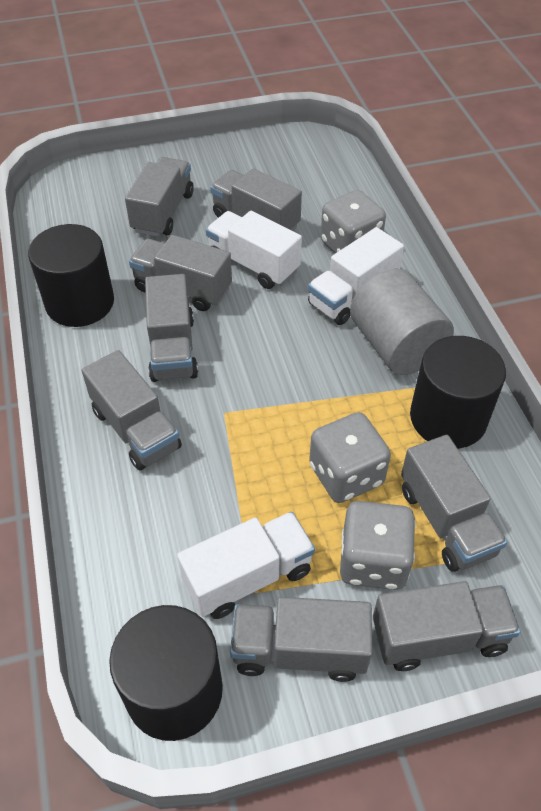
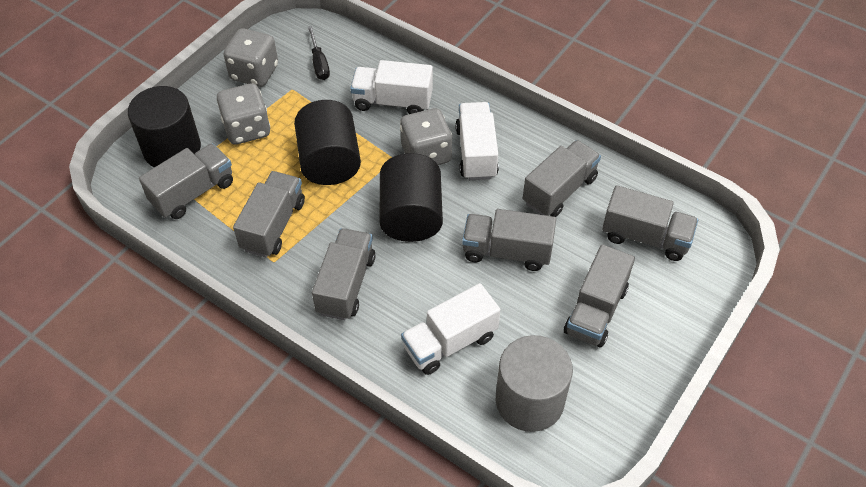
black screwdriver: 0 -> 1
grey truck: 8 -> 7

